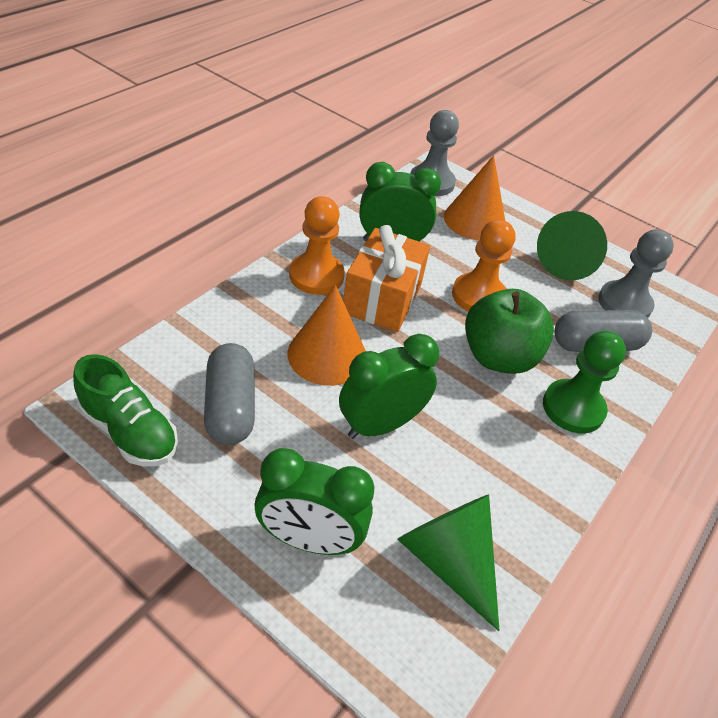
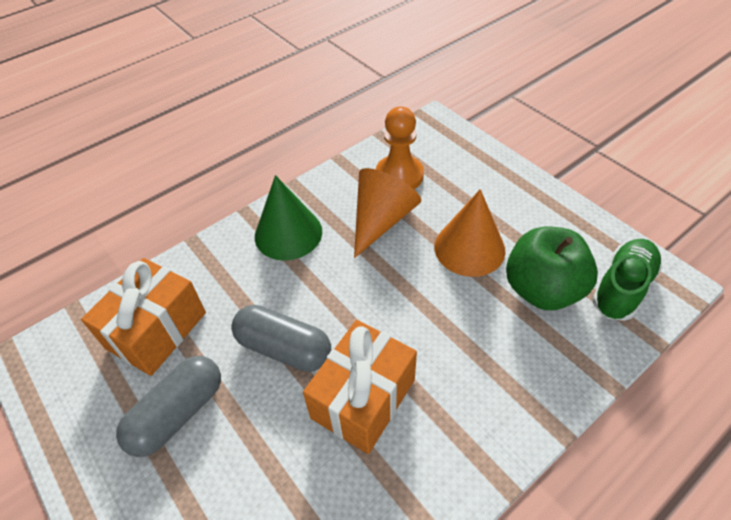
green clock: 3 -> 0
green cone: 2 -> 1
green pawn: 1 -> 0
grey pawn: 2 -> 0
orange gift: 1 -> 2
orange pawn: 2 -> 1

